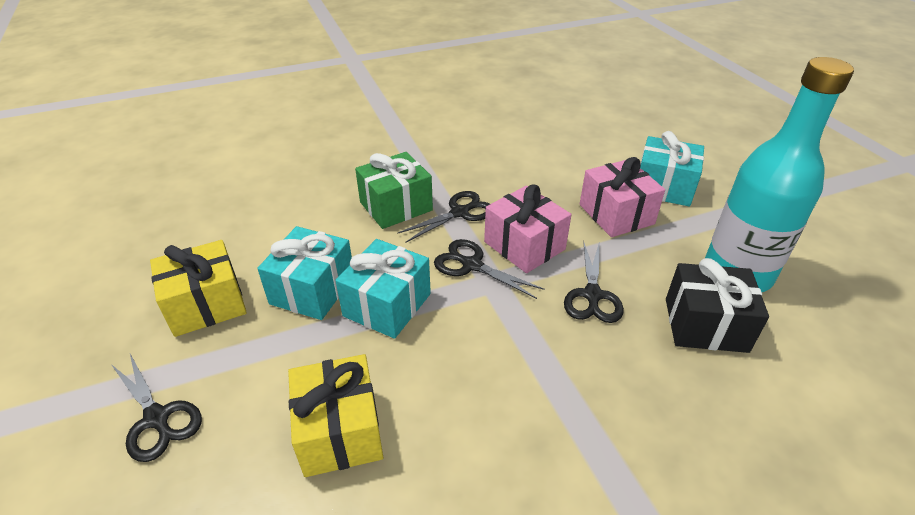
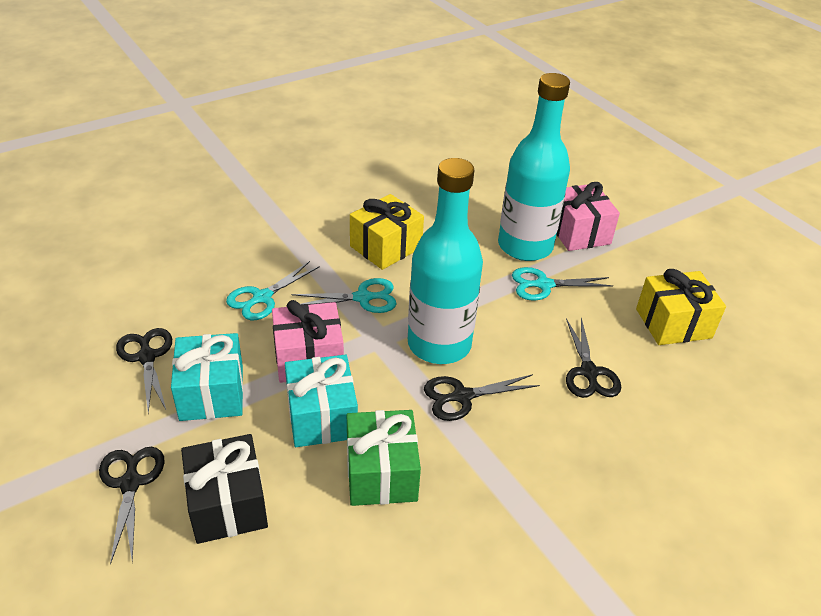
turquoise bottle: 1 -> 2
turquoise gift: 3 -> 2
turquoise scissors: 0 -> 3

